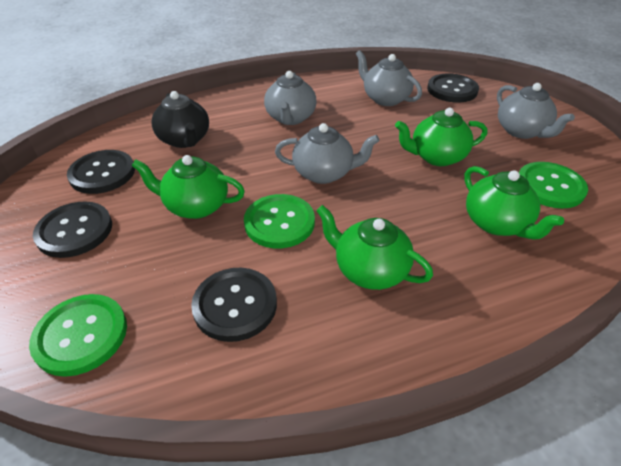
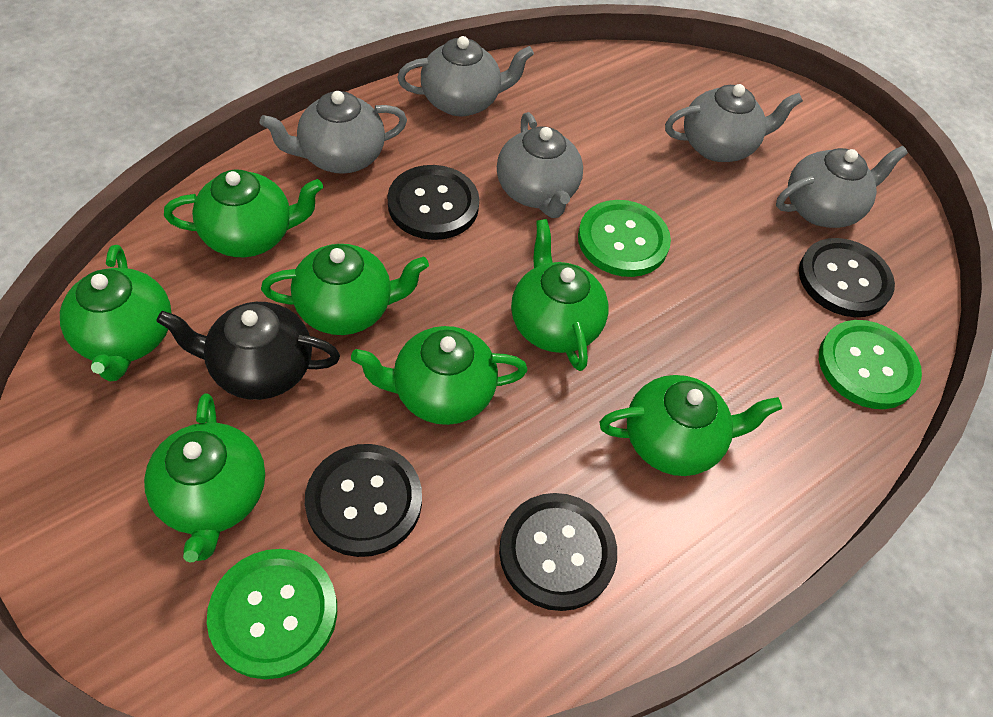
green teapot: 4 -> 7
grey teapot: 4 -> 5

